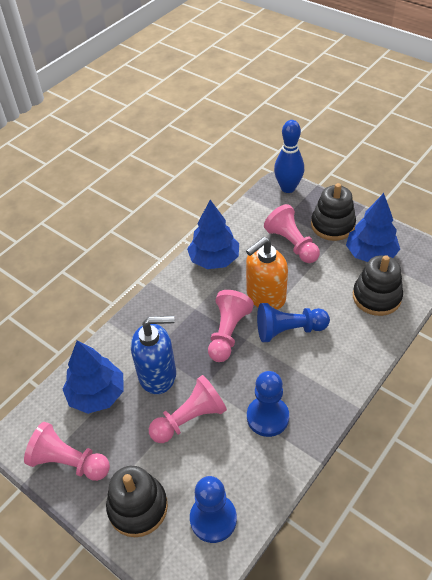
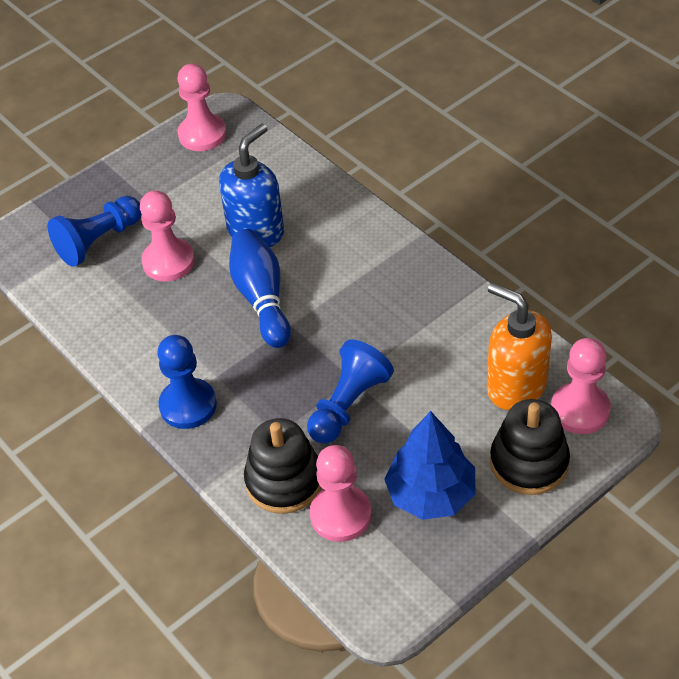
black stacking toy: 3 -> 2
blue tree: 3 -> 1

